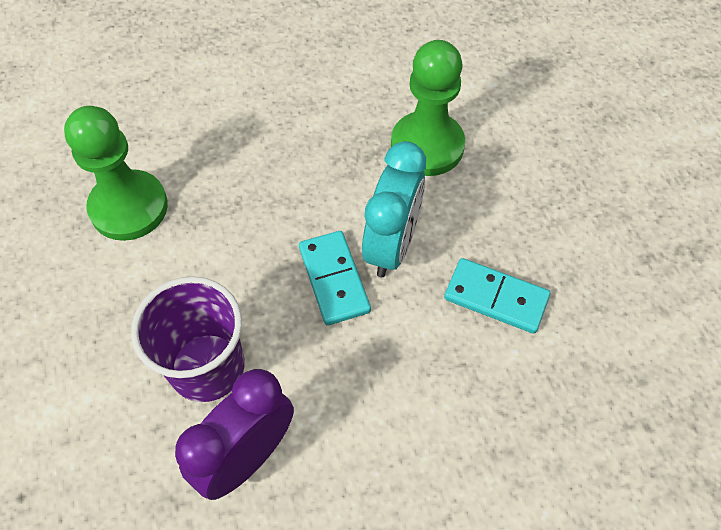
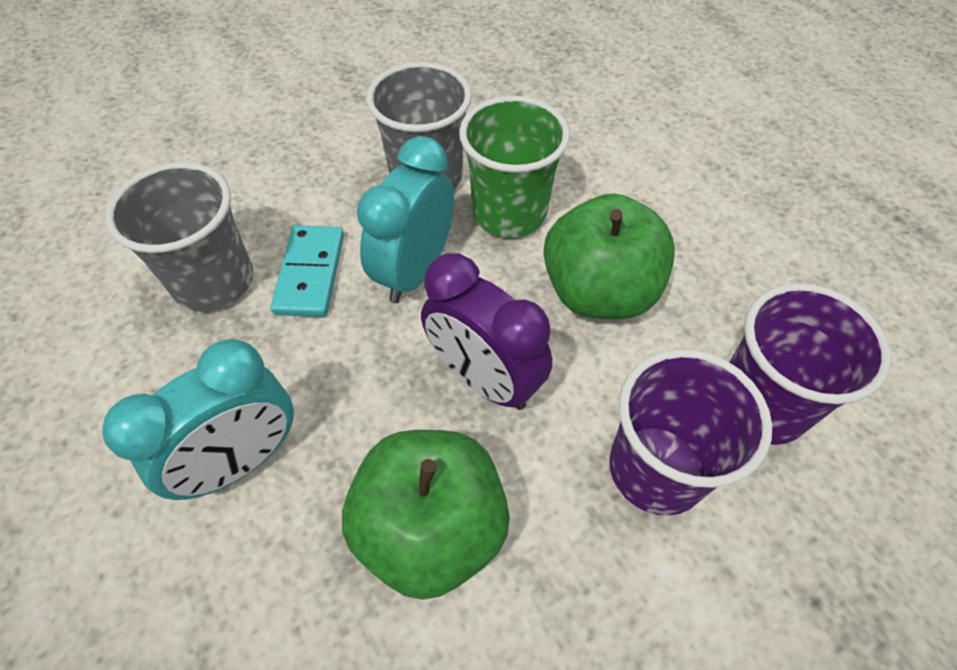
green apple: 0 -> 2
green cup: 0 -> 1
green pawn: 2 -> 0
grey cup: 0 -> 2
purple cup: 1 -> 2
turquoise clock: 1 -> 2
turquoise domino: 2 -> 1

